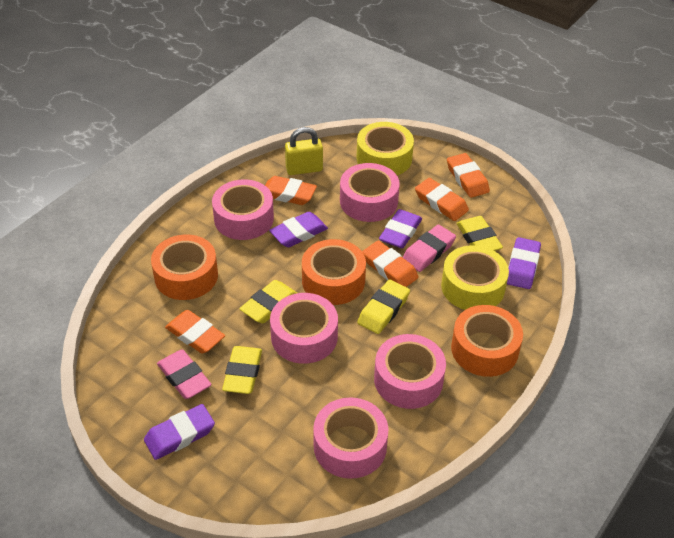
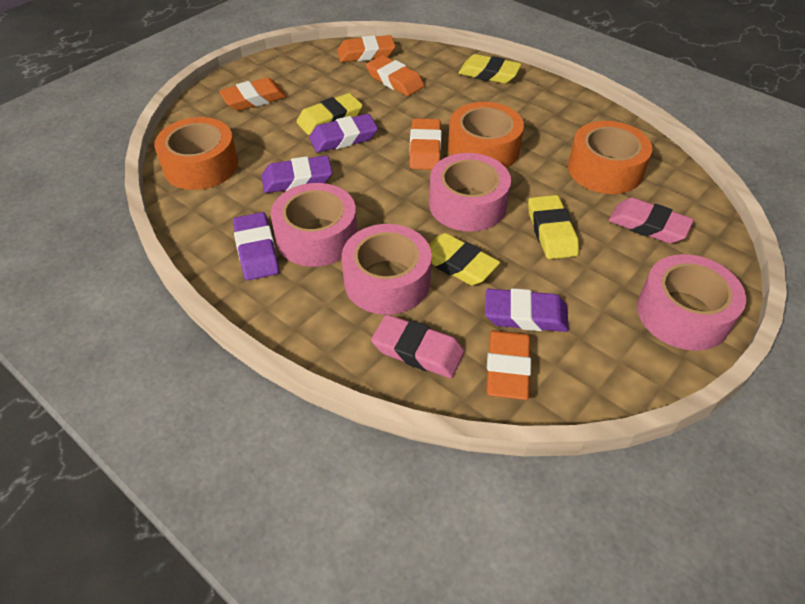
pink tape: 5 -> 4
yellow padlock: 1 -> 0
yellow tape: 2 -> 0

